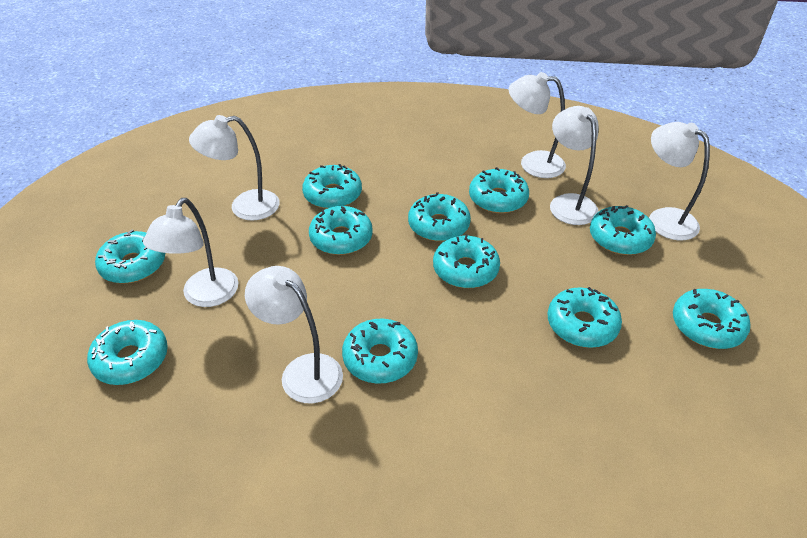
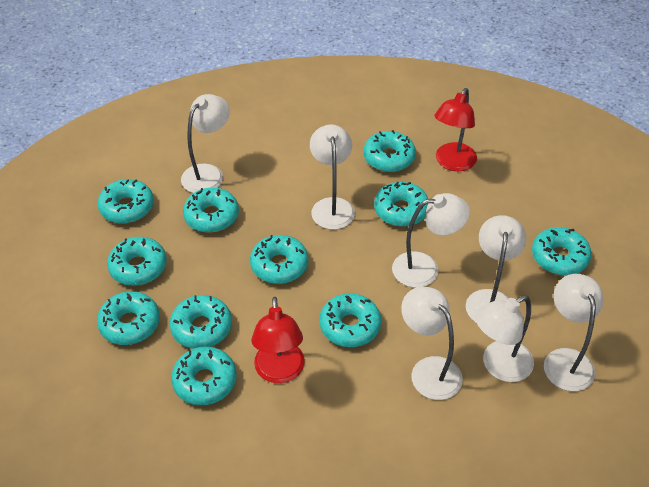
red lamp: 0 -> 2
white lamp: 6 -> 7

